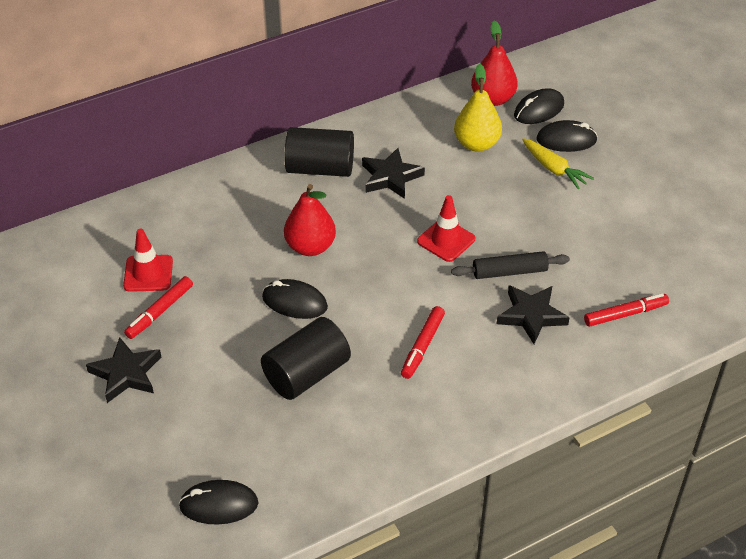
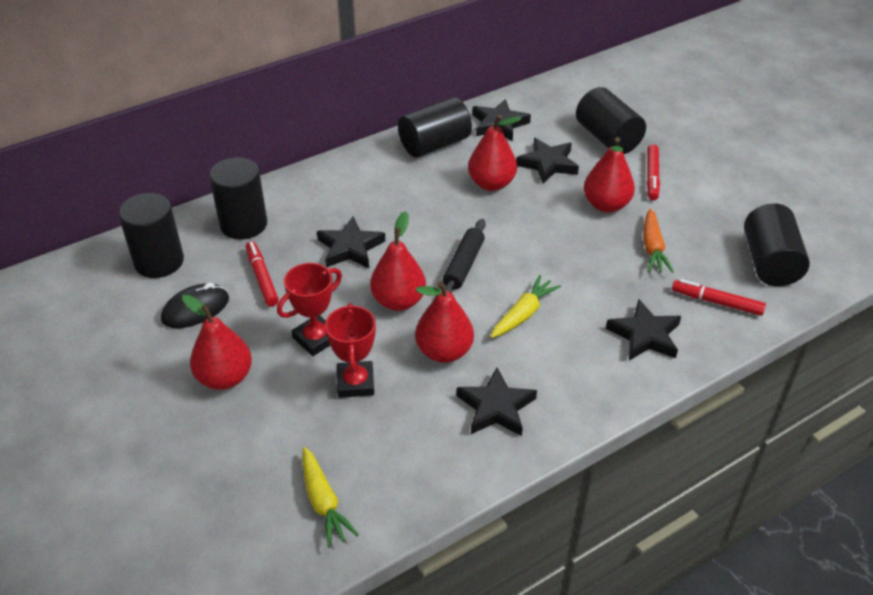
black cylinder: 2 -> 5
black mouse: 4 -> 1
black star: 3 -> 5
orange carrot: 0 -> 1
red pear: 2 -> 5
red traffic cone: 2 -> 0
red trophy: 0 -> 2
yellow carrot: 1 -> 2
yellow pear: 1 -> 0

